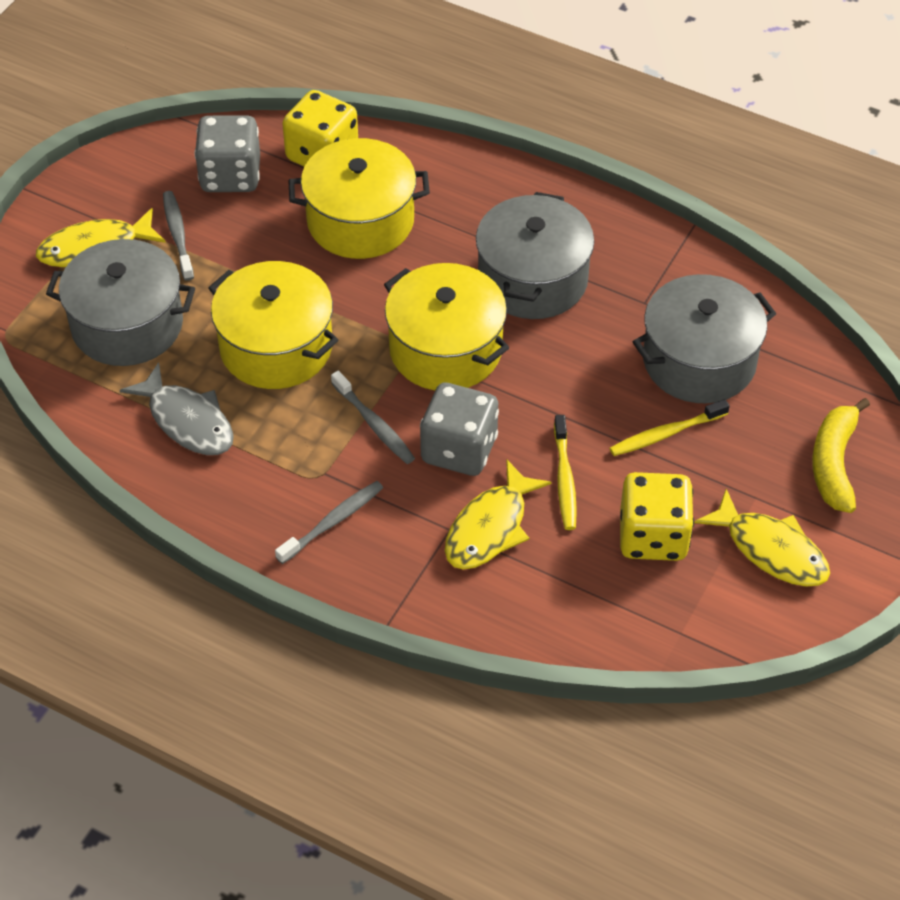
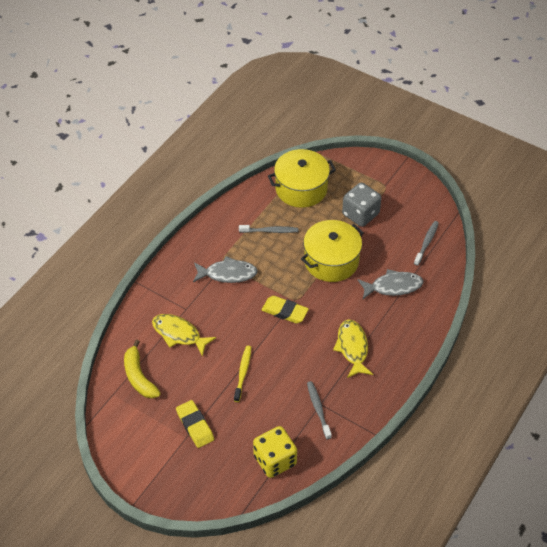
grey dice: 2 -> 1
grey fish: 1 -> 2
grey pot: 3 -> 0
yellow dice: 2 -> 1
yellow eraser: 0 -> 2
yellow fish: 3 -> 2
yellow pot: 3 -> 2
yellow toothbrush: 2 -> 1

